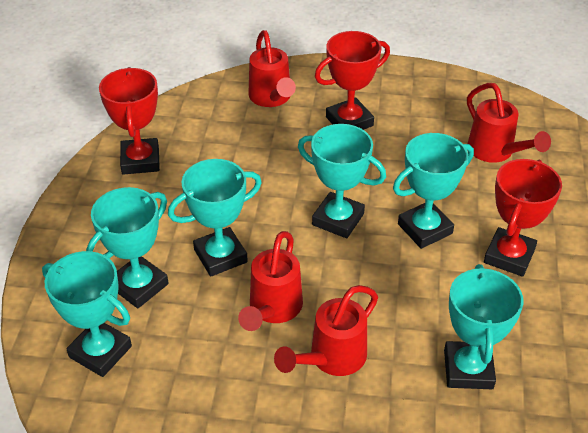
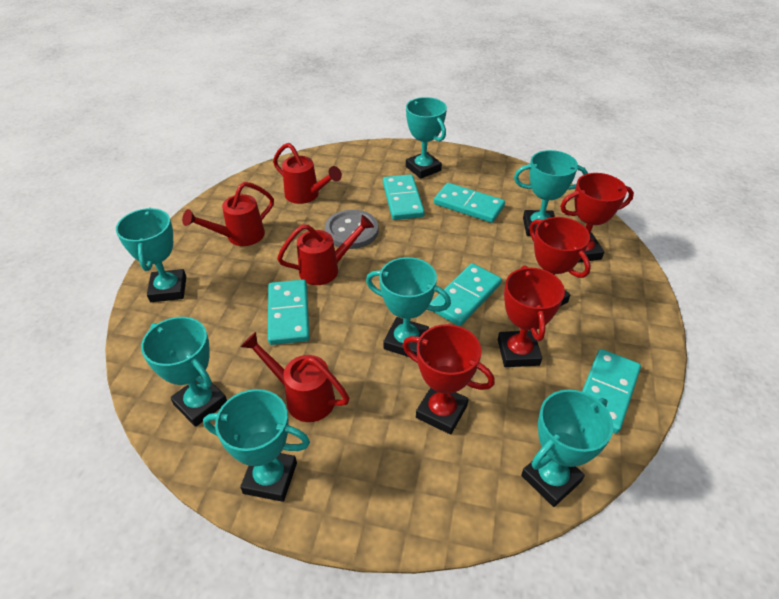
grey button: 0 -> 1
red trophy: 3 -> 4
turquoise domino: 0 -> 5
turquoise trophy: 6 -> 7

